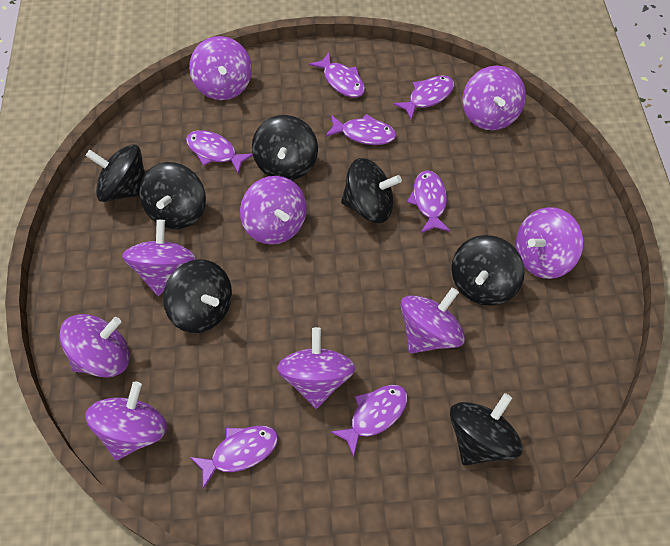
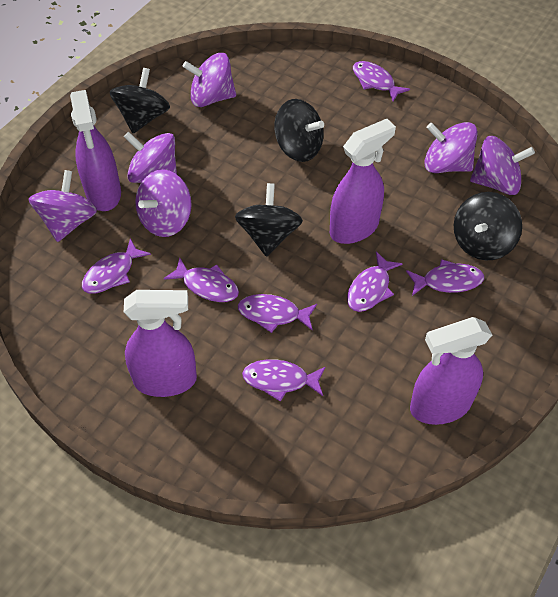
black spinning top: 7 -> 4
purple spinning top: 9 -> 6
purple spray bottle: 0 -> 4

